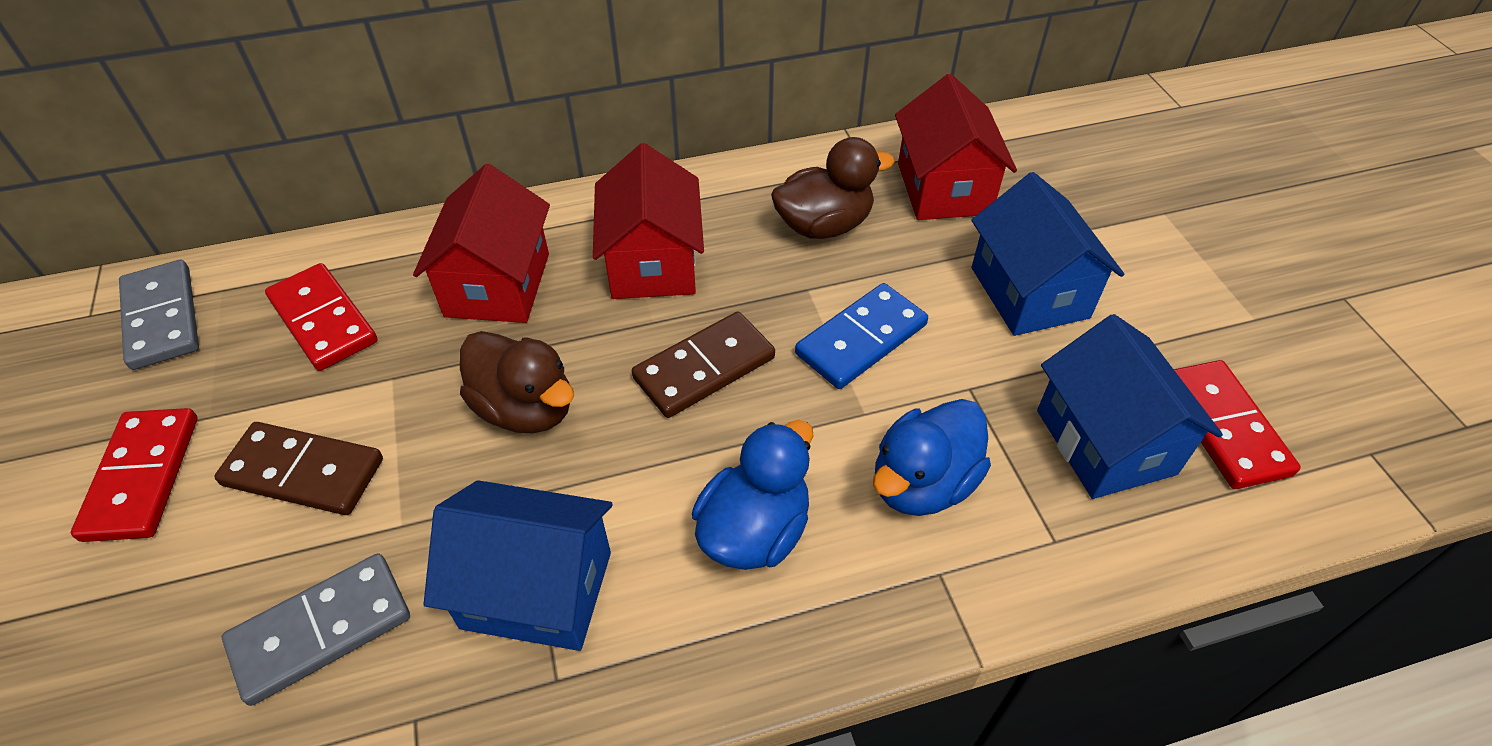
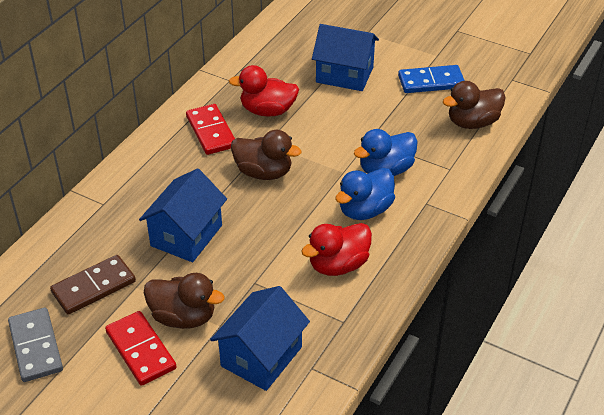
brown domino: 2 -> 1
brown duck: 2 -> 3
grey domino: 2 -> 1
red domino: 3 -> 2
red duck: 0 -> 2
red house: 3 -> 0

